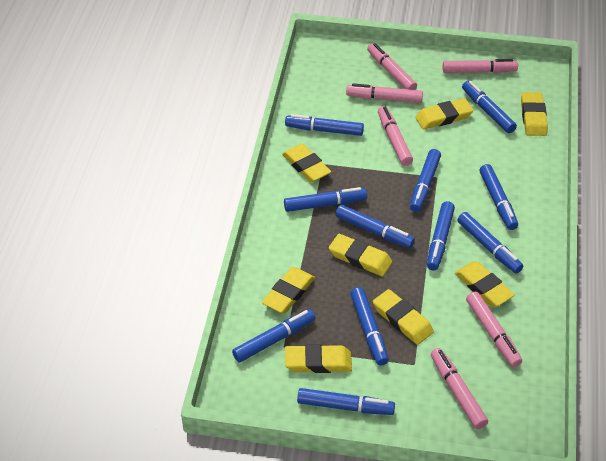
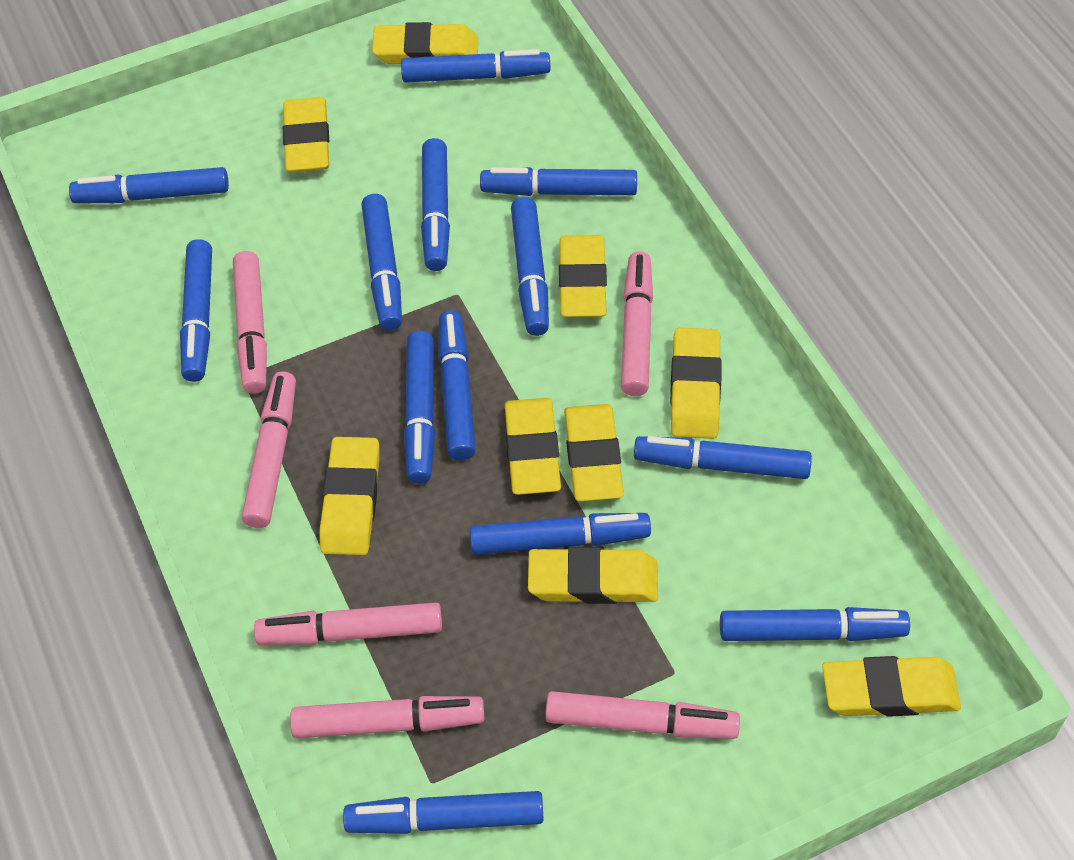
blue marker: 11 -> 13
yellow eraser: 8 -> 9

